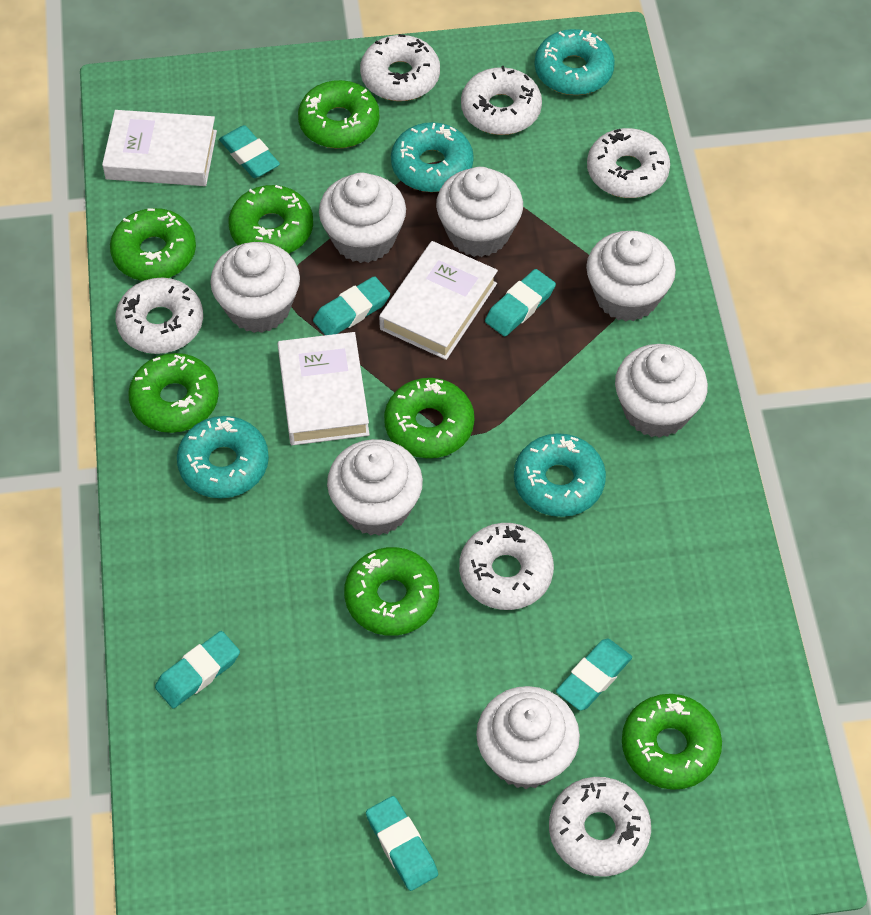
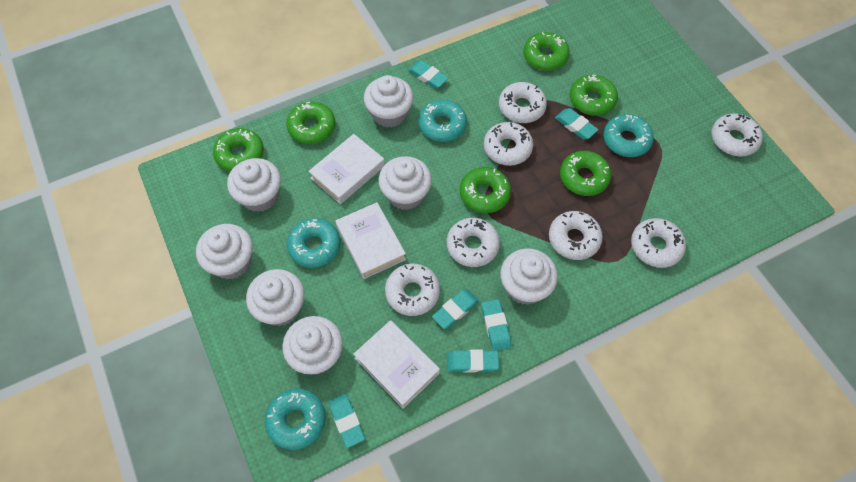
green donut: 7 -> 6
white donut: 6 -> 7

